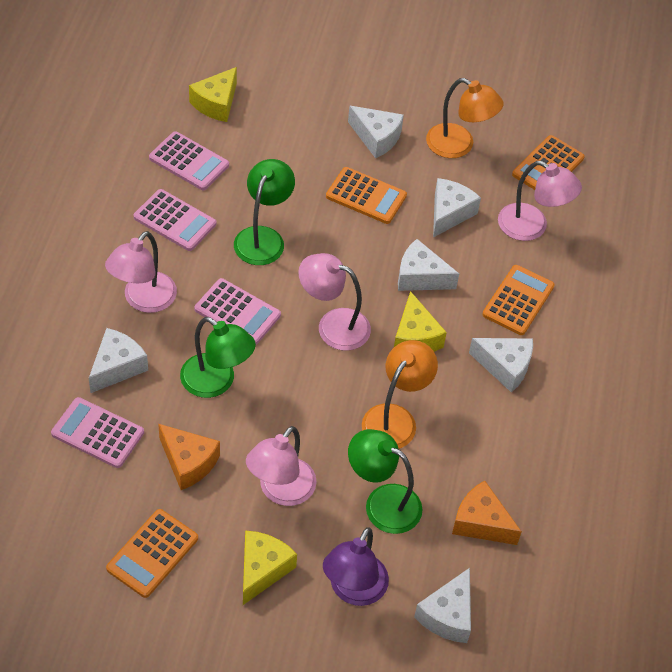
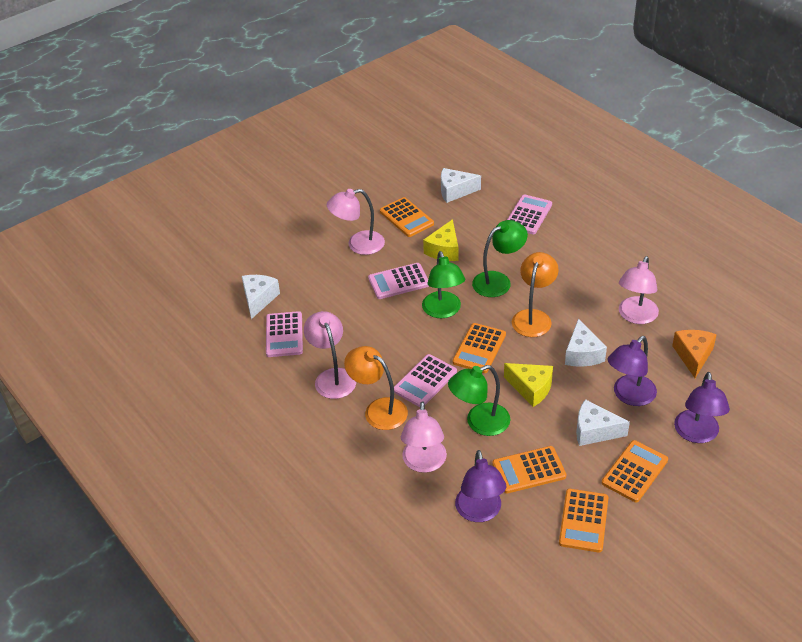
orange calculator: 4 -> 5
orange cheese: 2 -> 1
purple lamp: 1 -> 3
white cheese: 6 -> 4
yellow cheese: 3 -> 2

